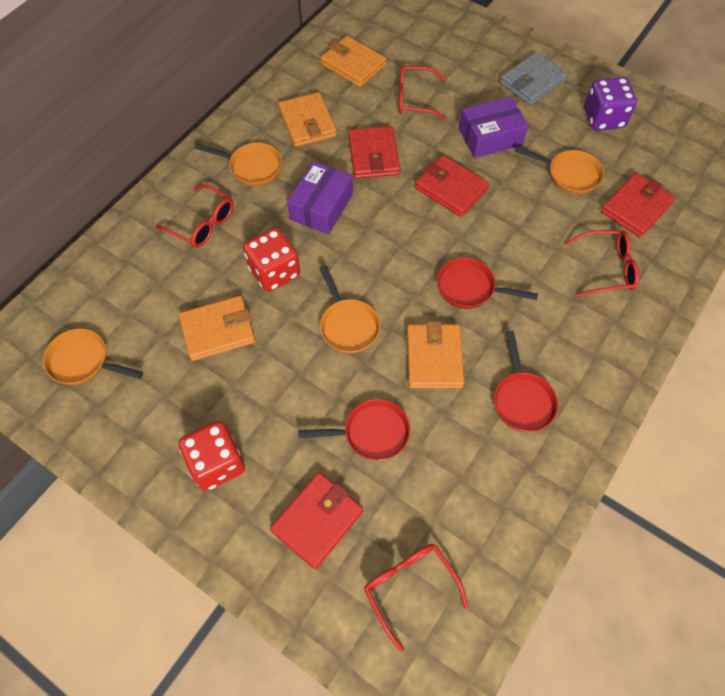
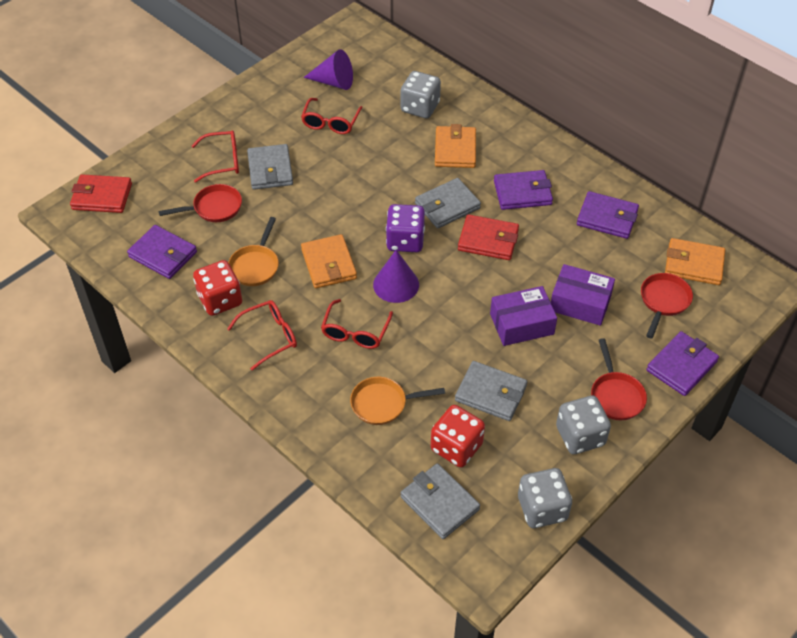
grey dice: 0 -> 3
grey wallet: 1 -> 4
orange pan: 4 -> 2
orange wallet: 4 -> 3
purple cone: 0 -> 2
purple wallet: 0 -> 4
red wallet: 4 -> 2

